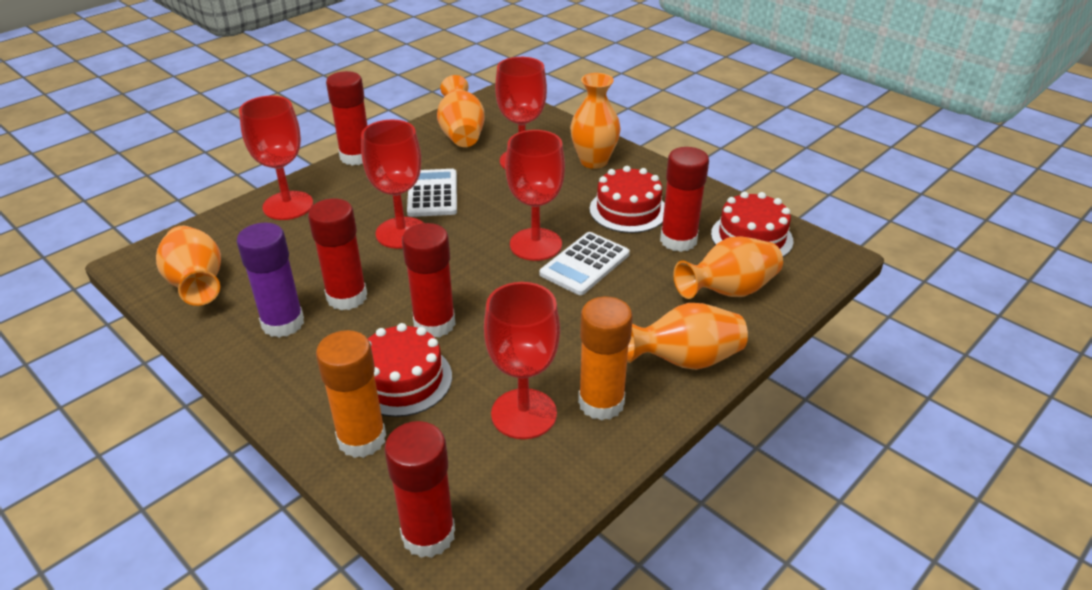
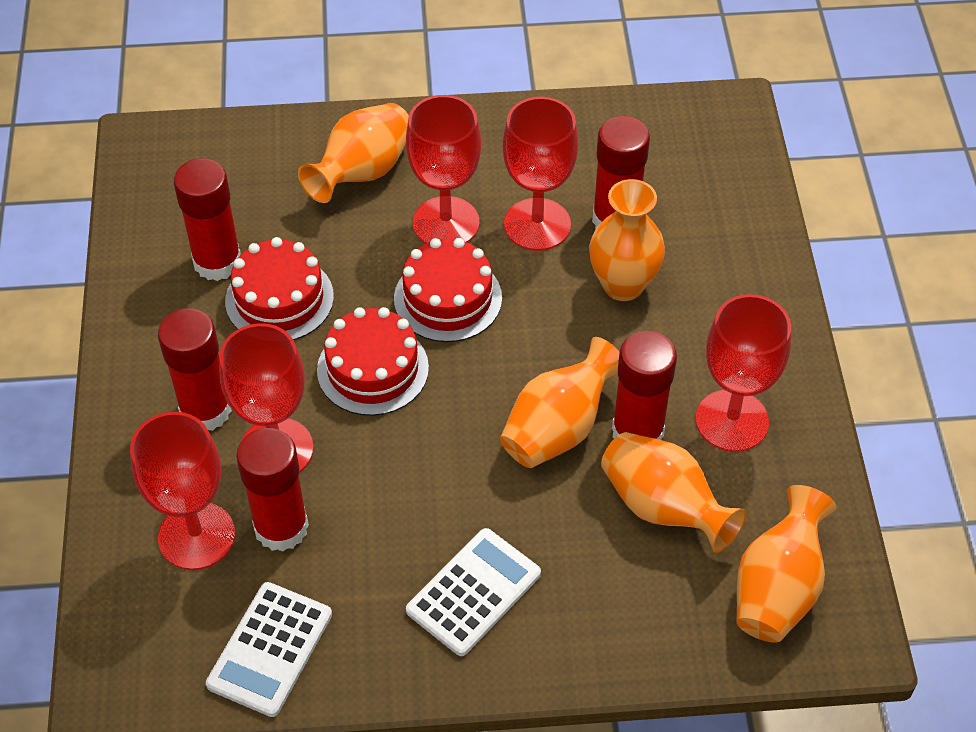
orange glue stick: 2 -> 0
purple glue stick: 1 -> 0

